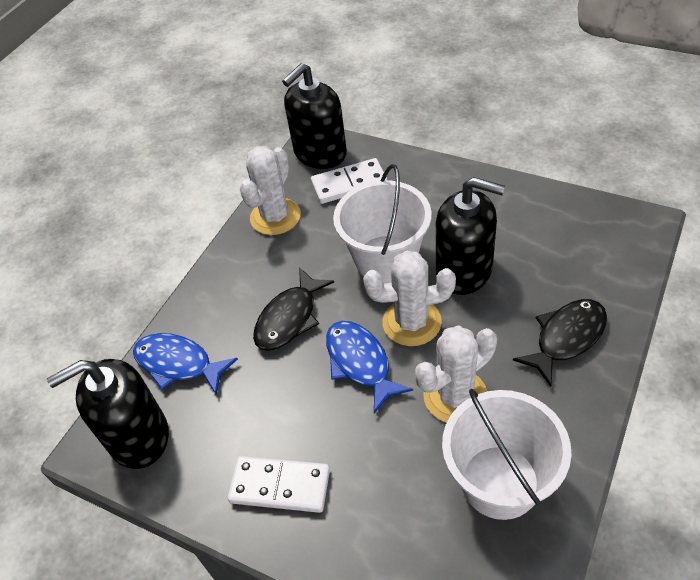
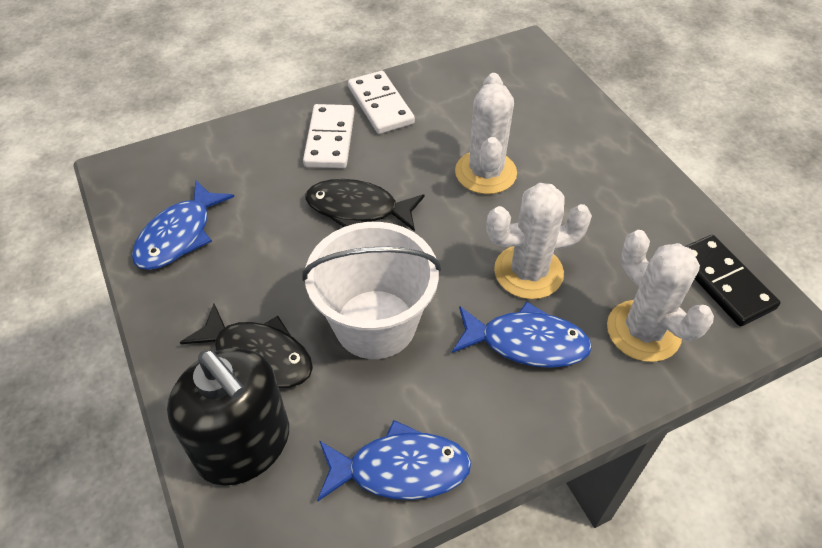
black domino: 0 -> 1
black soap dispenser: 3 -> 1
blue fish: 2 -> 3
white bucket: 2 -> 1

